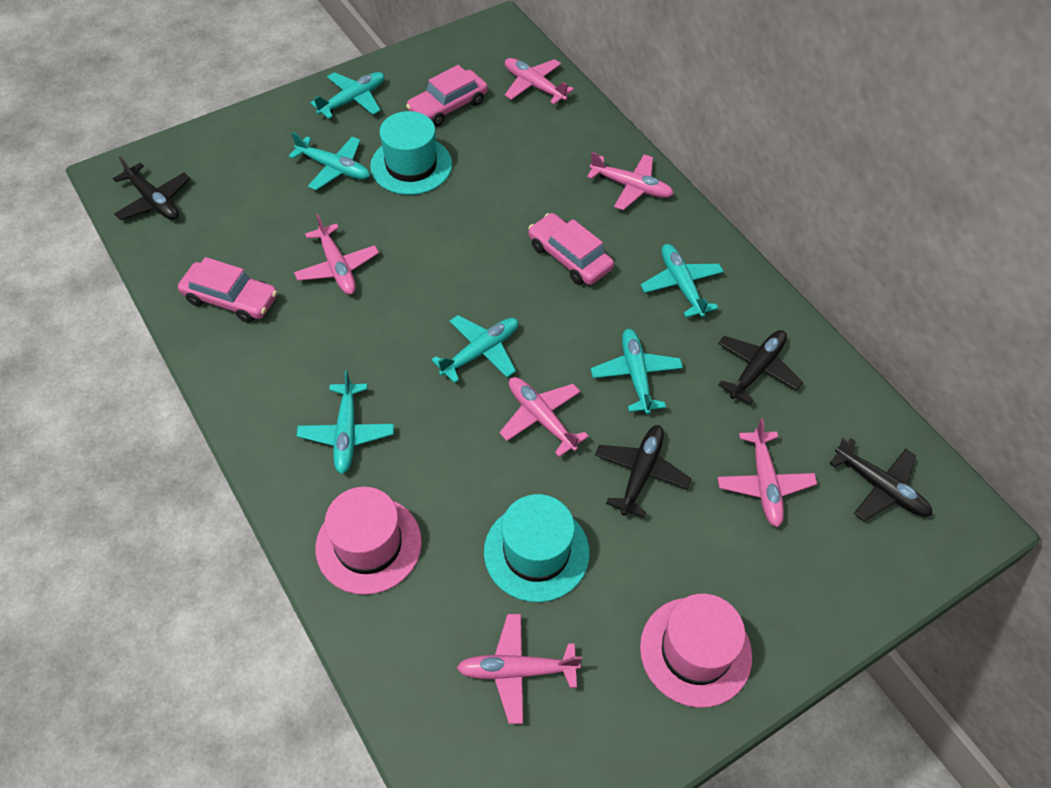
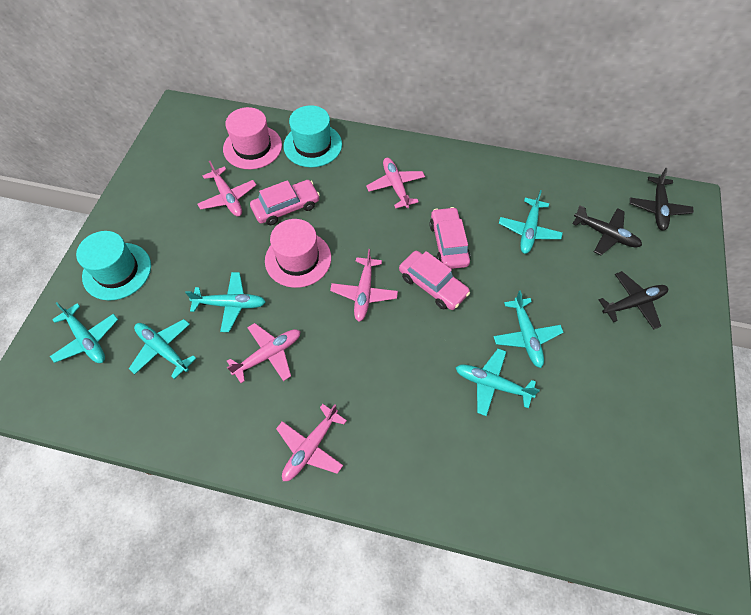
black plane: 4 -> 3
pink plane: 6 -> 5

